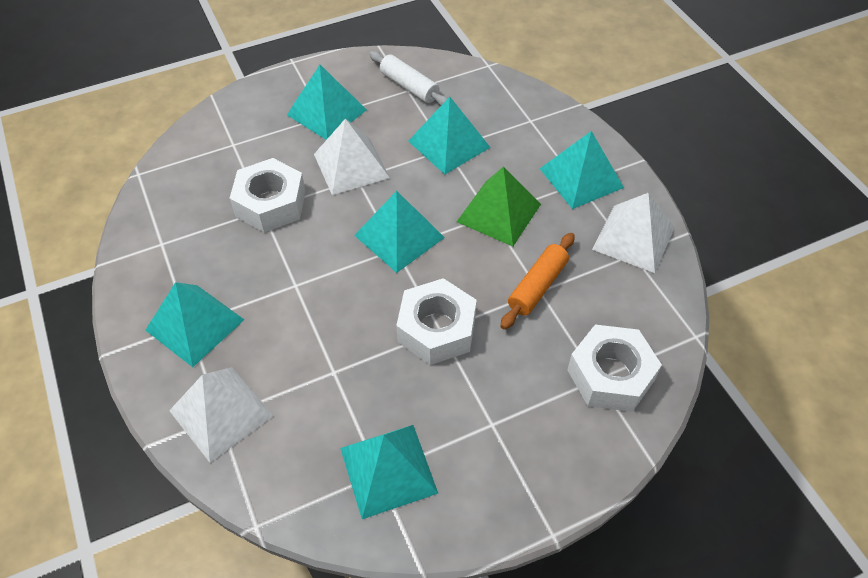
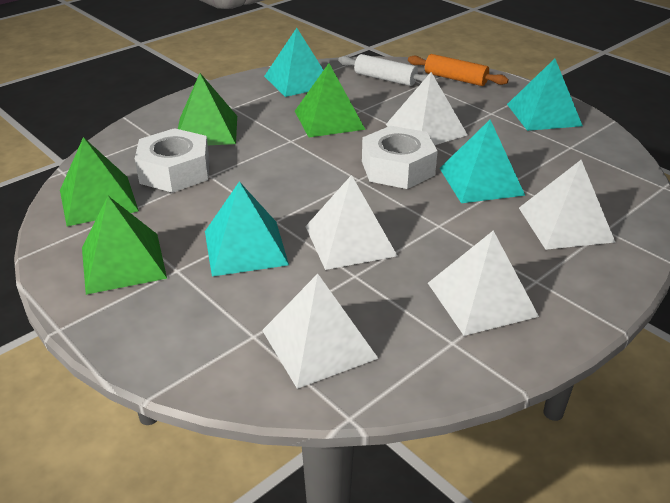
green pyramid: 1 -> 4
turquoise pyramid: 6 -> 4
white nut: 3 -> 2
white pyramid: 3 -> 5

